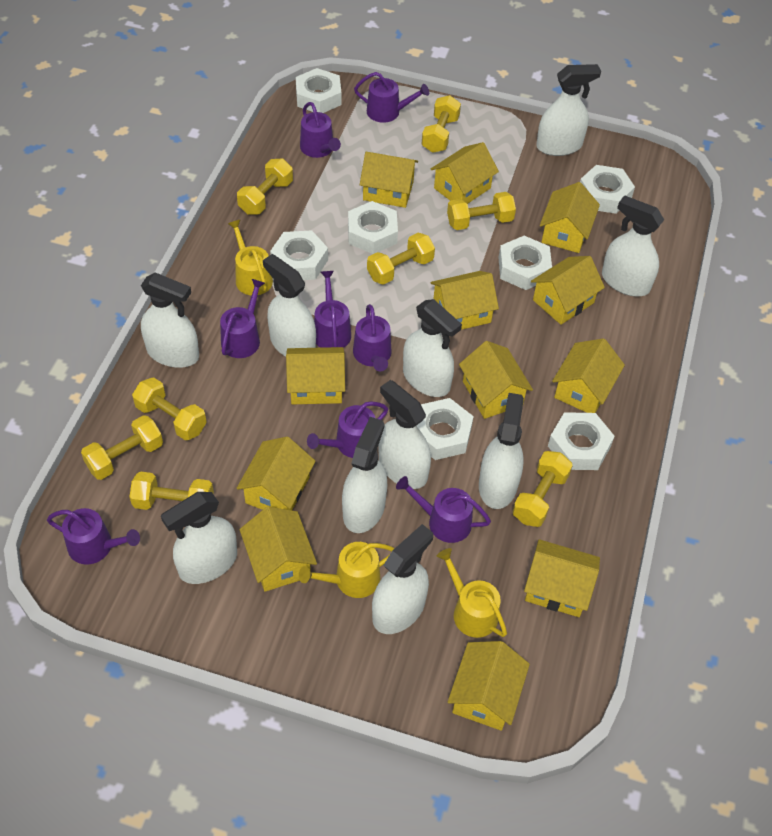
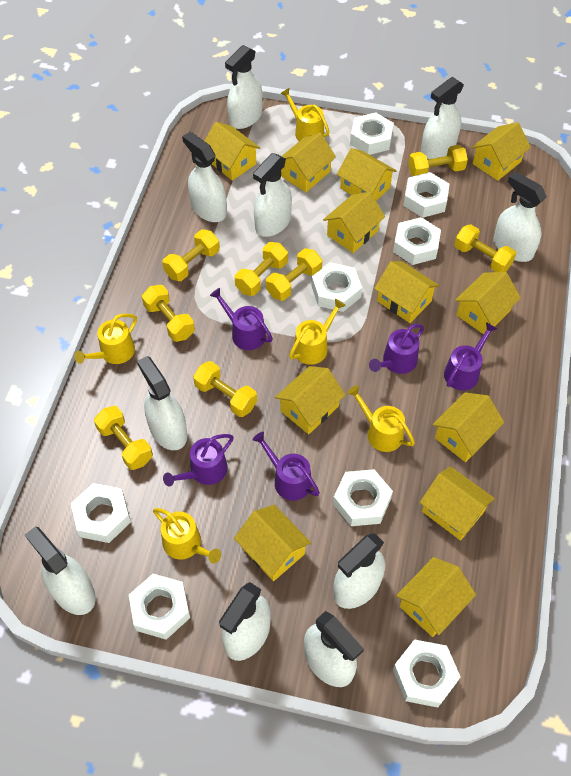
purple watering can: 8 -> 5
white nut: 7 -> 8
yellow watering can: 3 -> 5

